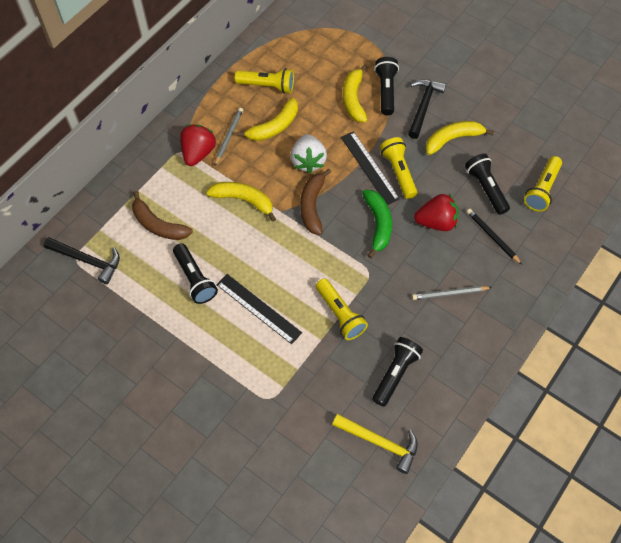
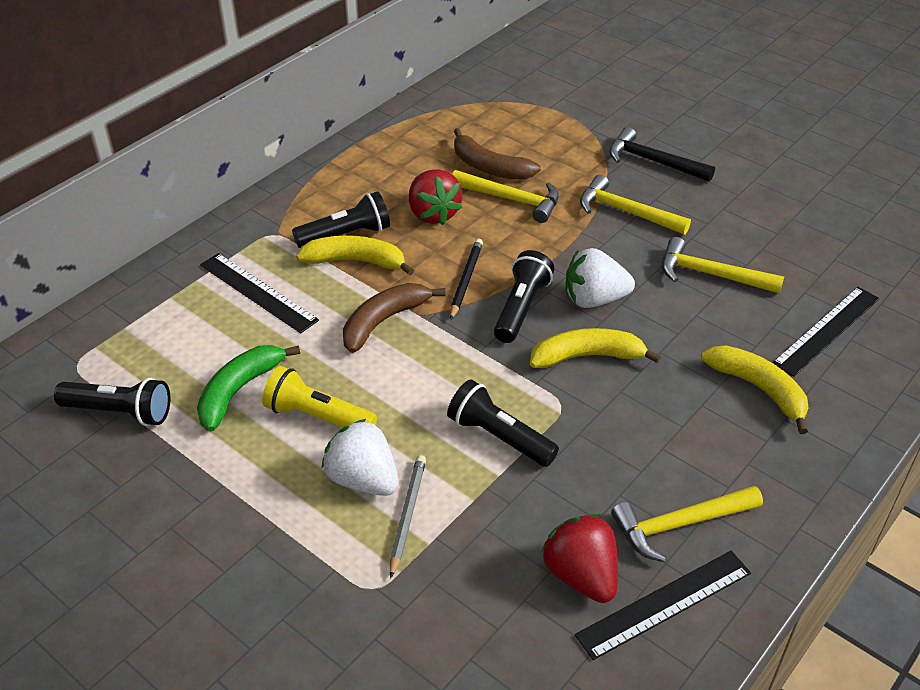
black hammer: 2 -> 1
black ruler: 2 -> 3
grey pencil: 2 -> 1
white strawberry: 1 -> 2
yellow banana: 4 -> 3
yellow flashlight: 4 -> 1
yellow hammer: 1 -> 4

